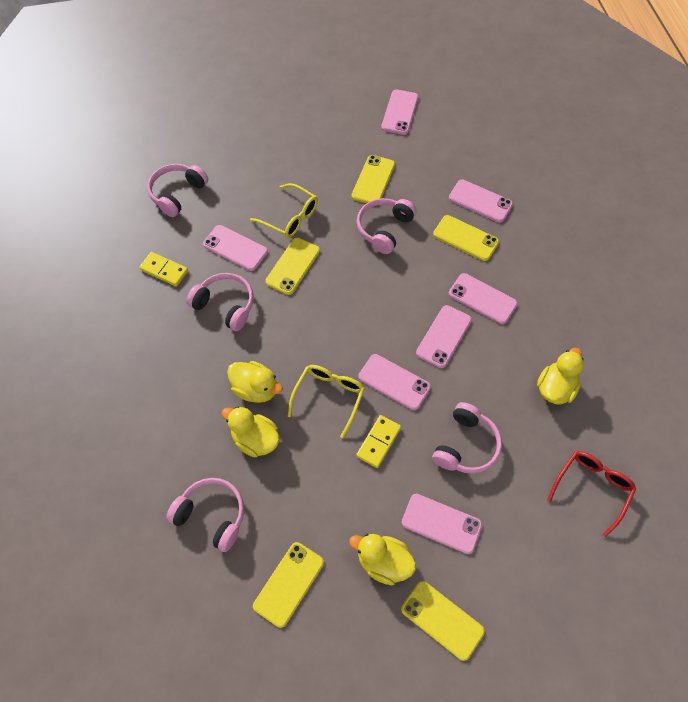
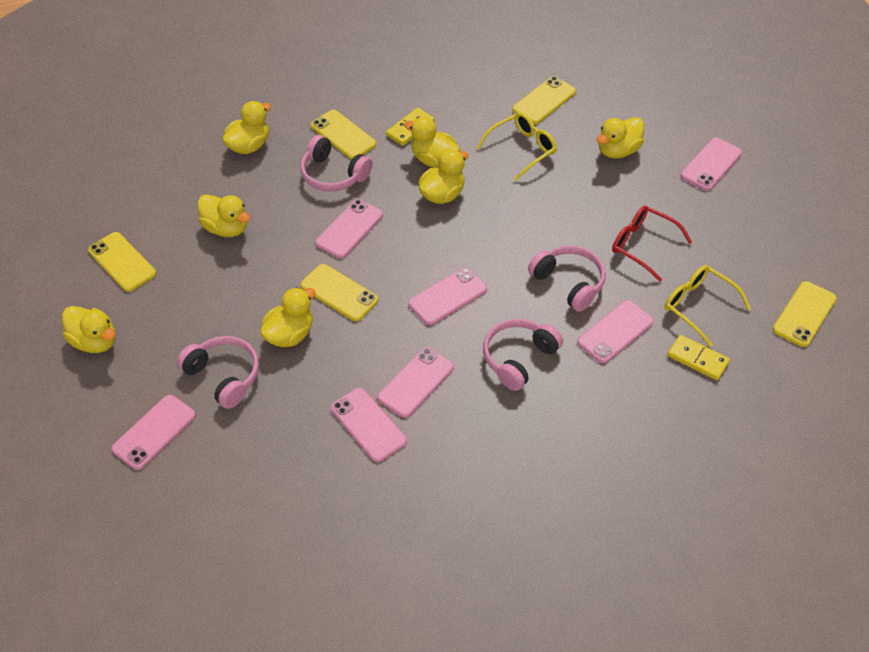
pink headphones: 5 -> 4
yellow duck: 4 -> 7

